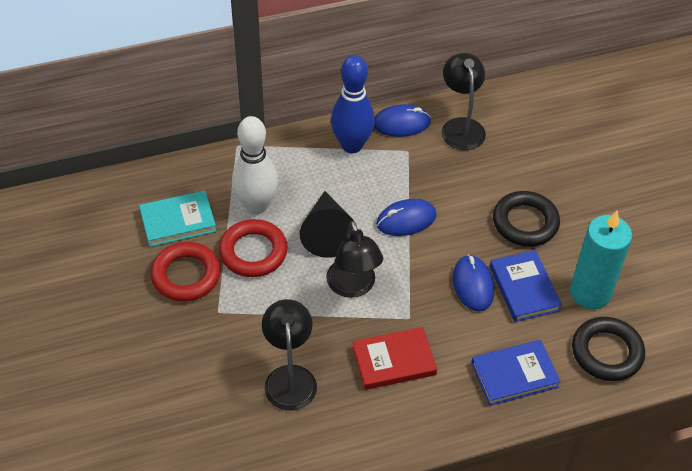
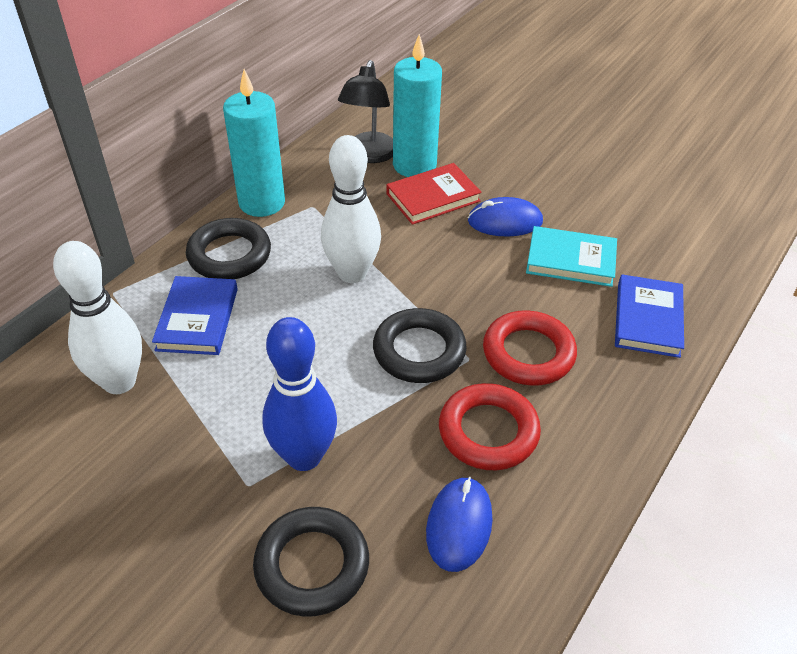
black cone: 1 -> 0
black lamp: 3 -> 1
black ring: 2 -> 3
blue mouse: 3 -> 2
turquoise candle: 1 -> 2
white bowling pin: 1 -> 2

